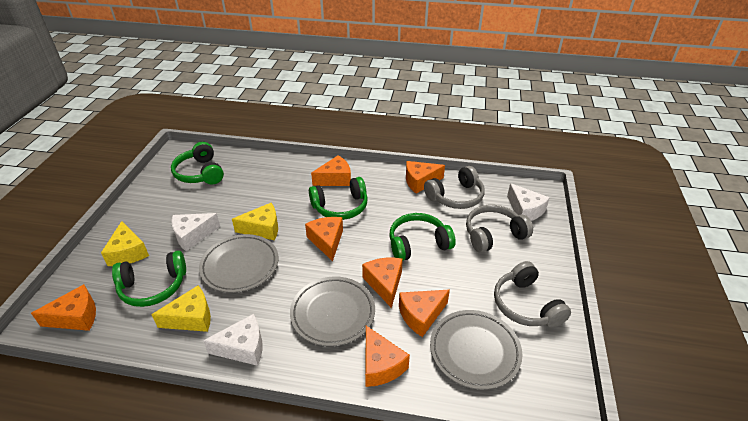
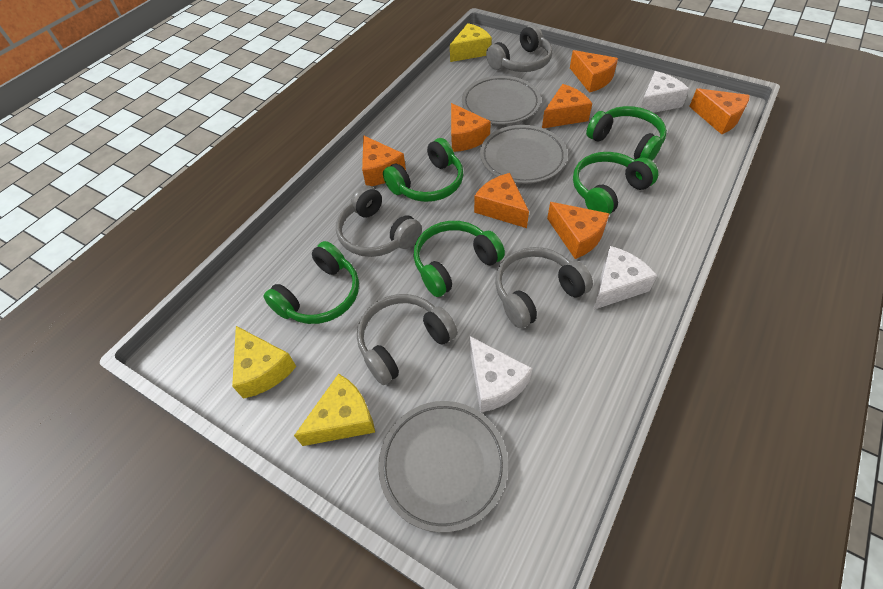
green headphones: 4 -> 5
grey headphones: 3 -> 4

